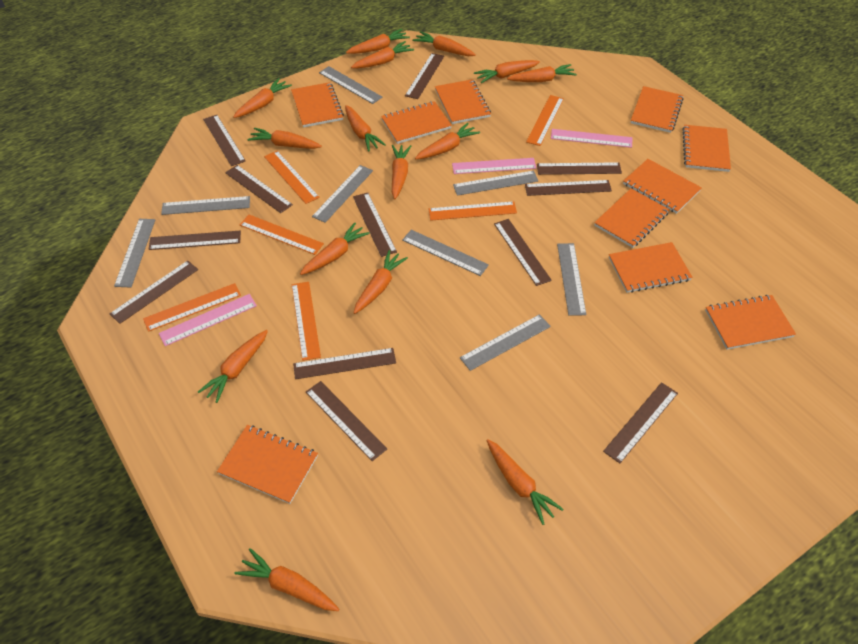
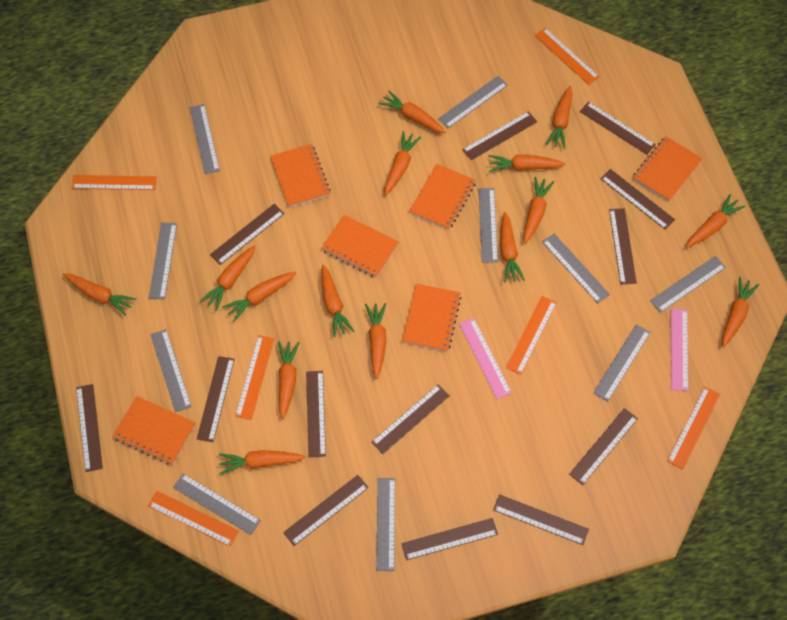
brown ruler: 12 -> 13
grey ruler: 8 -> 10
orange notebook: 10 -> 6
pink ruler: 3 -> 2

